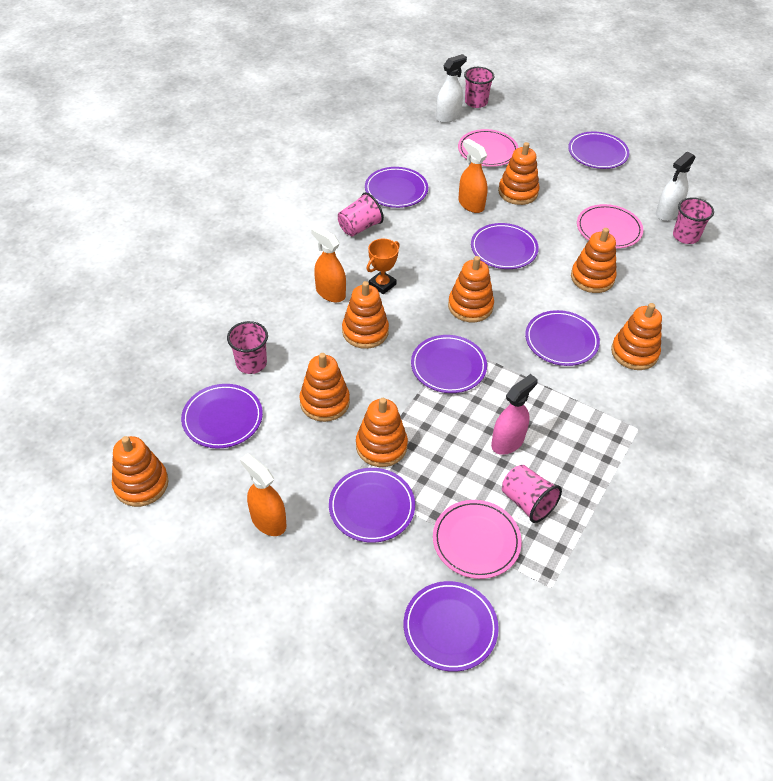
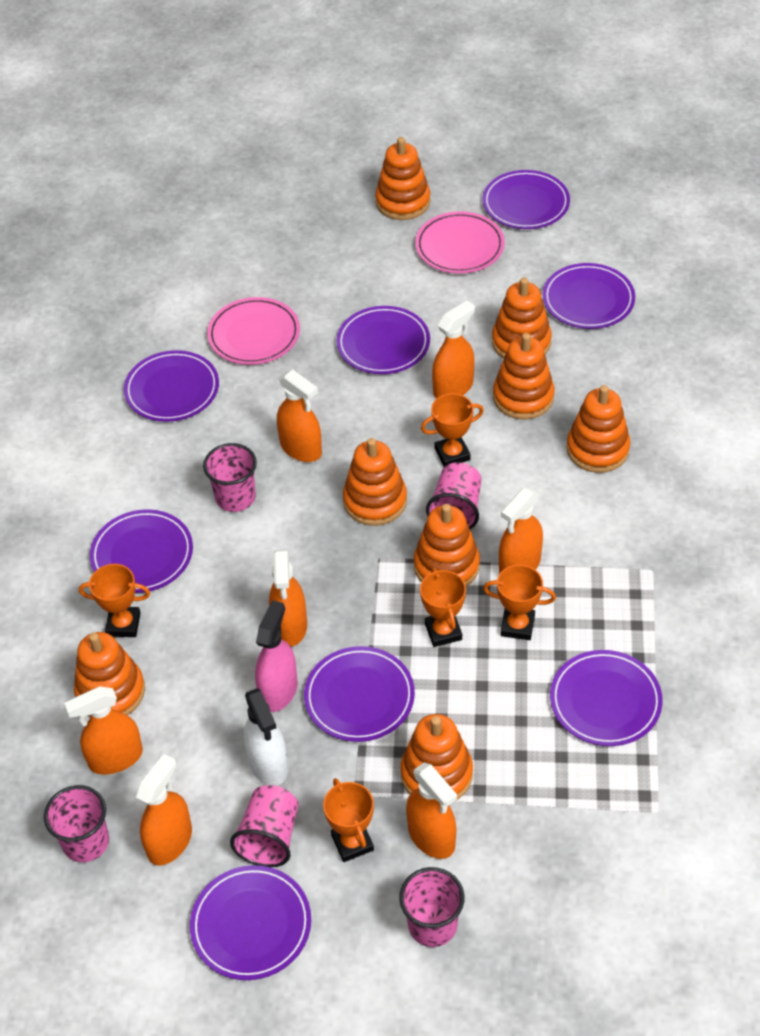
orange spray bottle: 3 -> 7
orange trophy: 1 -> 5
pink plate: 3 -> 2
white spray bottle: 2 -> 1

